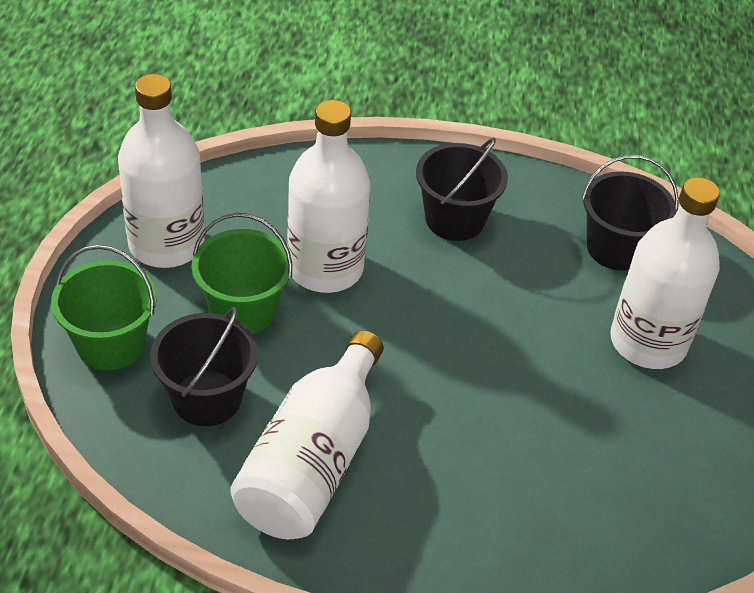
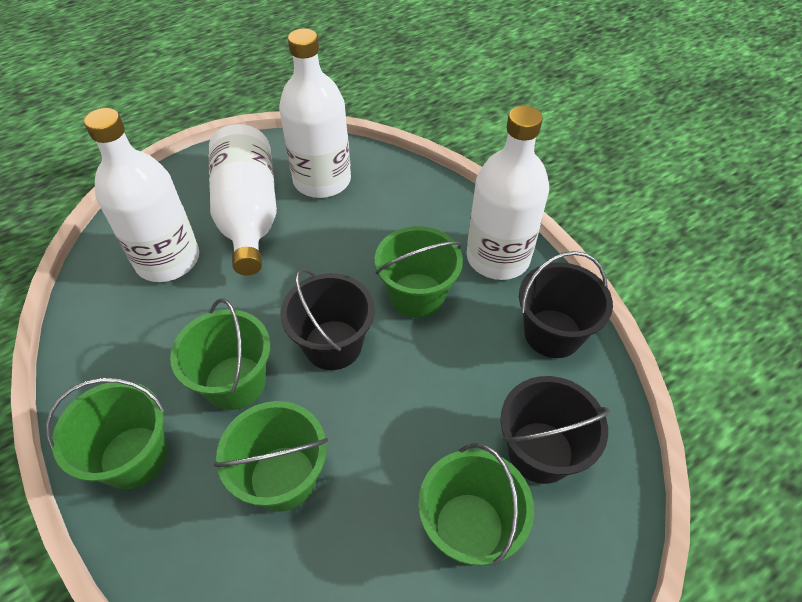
green bucket: 2 -> 5

